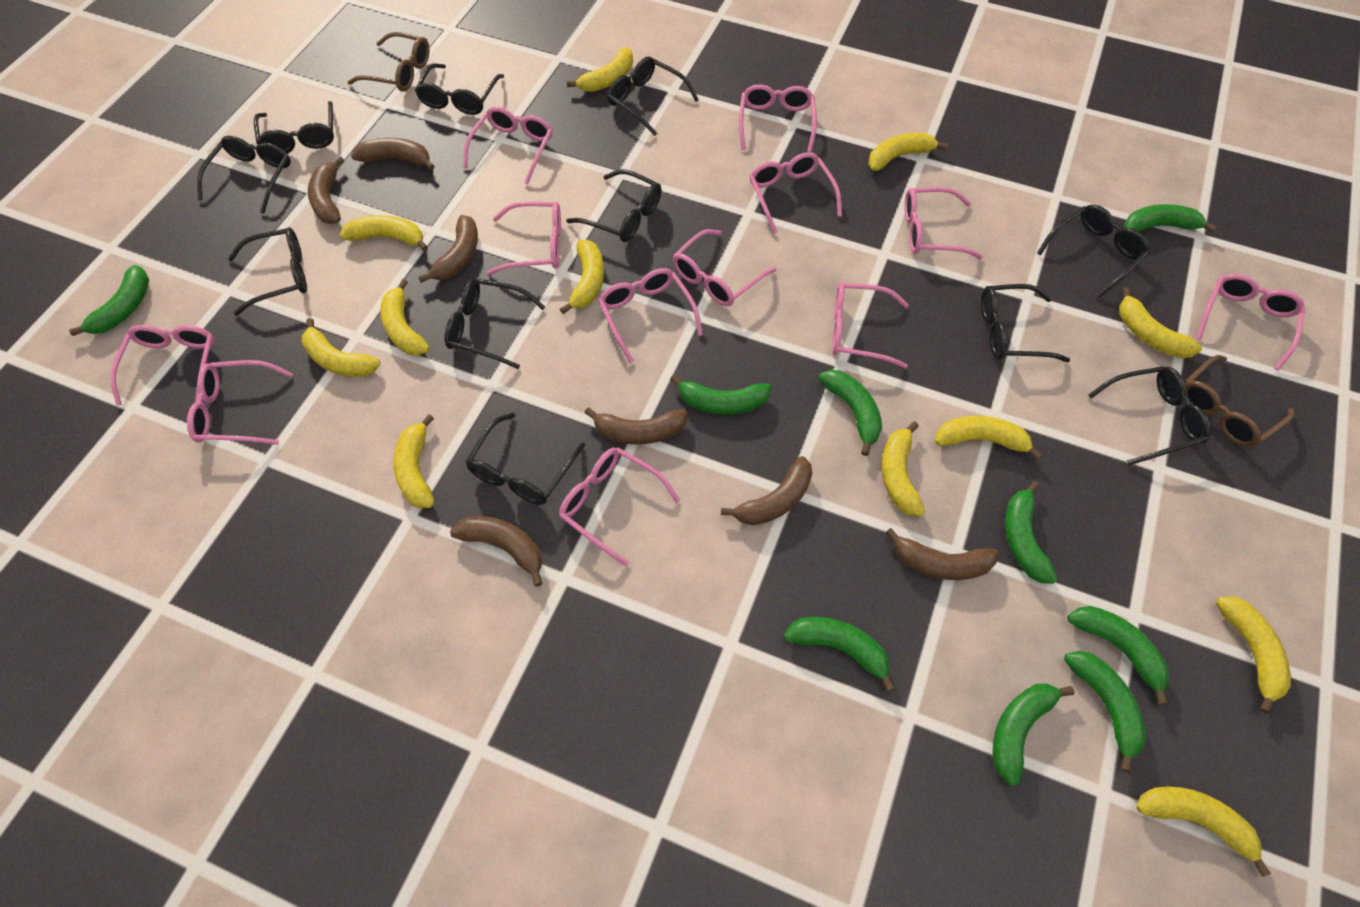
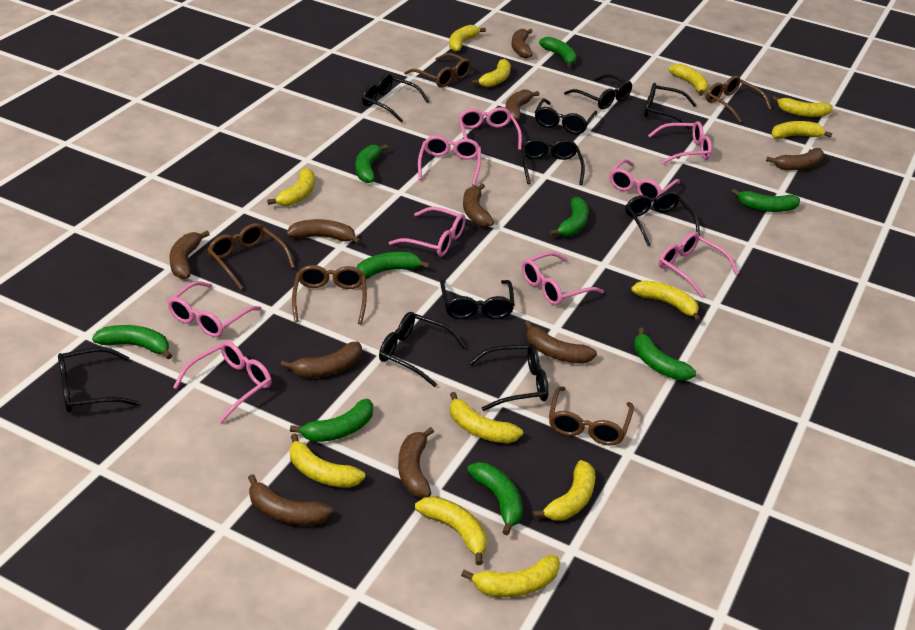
black glasses: 11 -> 10
brown banana: 7 -> 10
brown glasses: 2 -> 5
pink glasses: 12 -> 9

